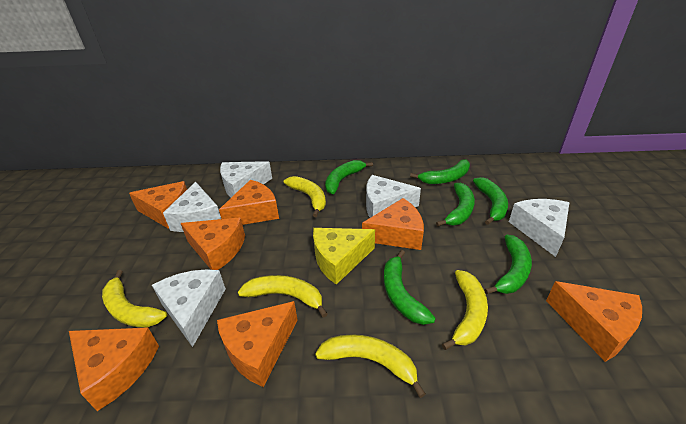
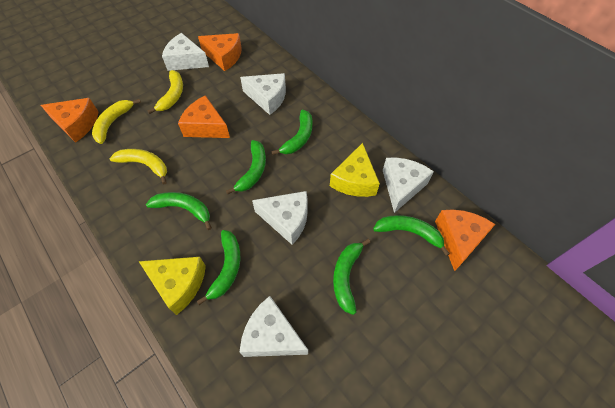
orange cheese: 7 -> 4
yellow banana: 5 -> 3
yellow cheese: 1 -> 2

